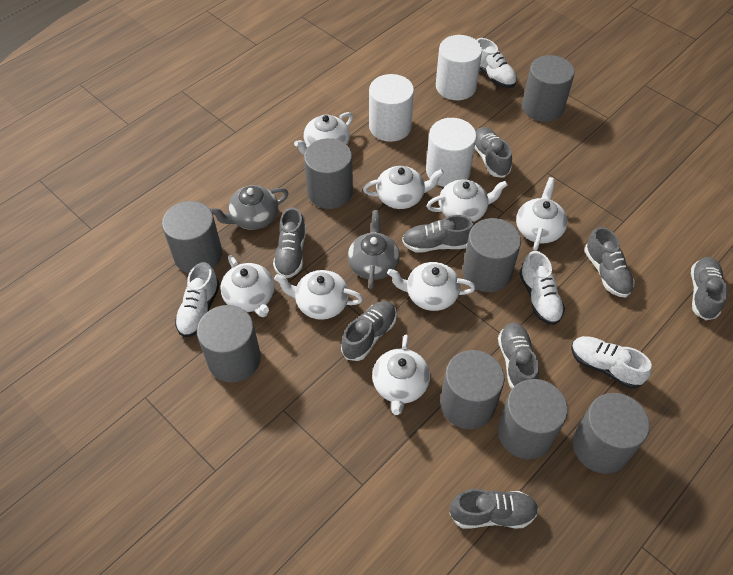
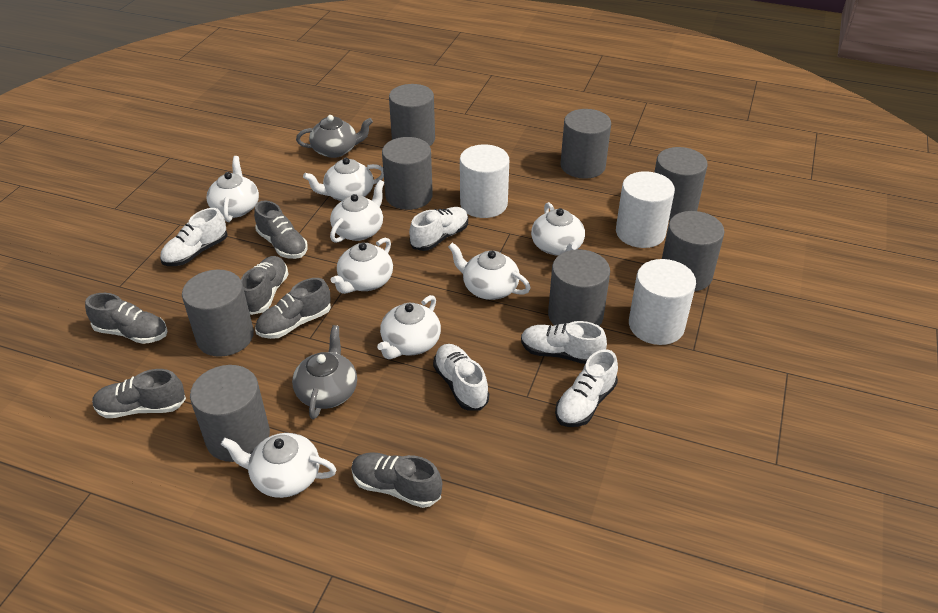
grey shoe: 8 -> 6
white shoe: 4 -> 5

